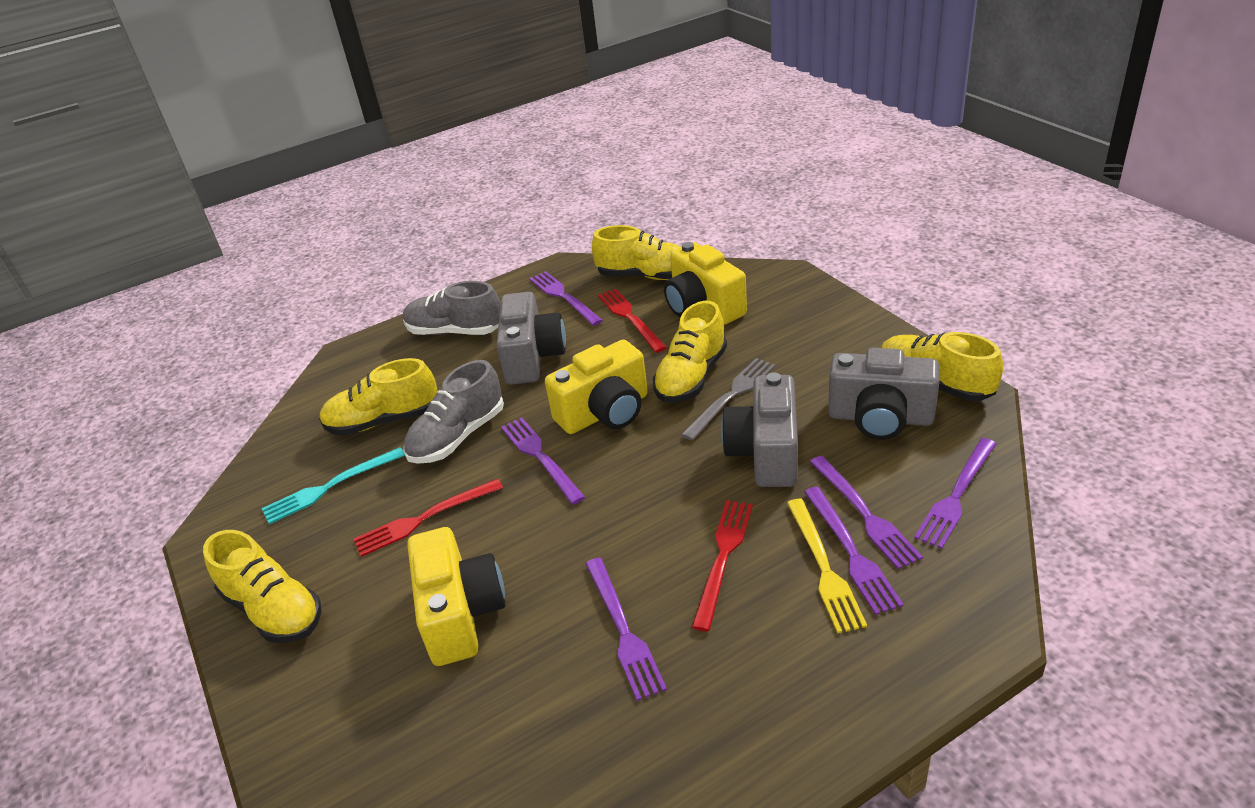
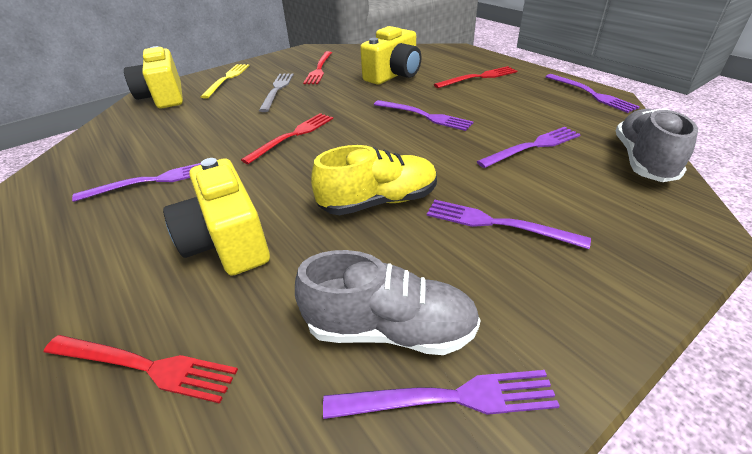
grey camera: 3 -> 0
red fork: 3 -> 4
turquoise fork: 1 -> 0
yellow shoe: 5 -> 1

